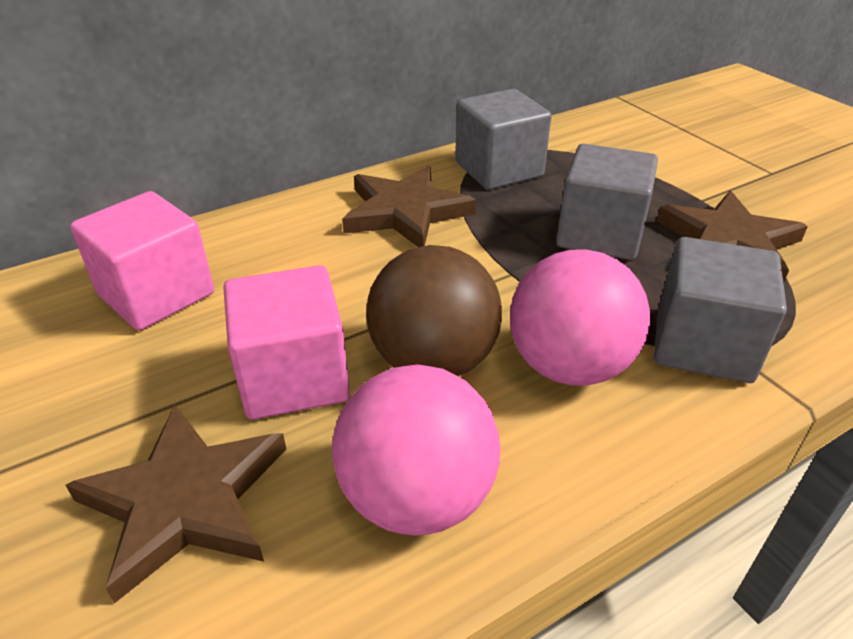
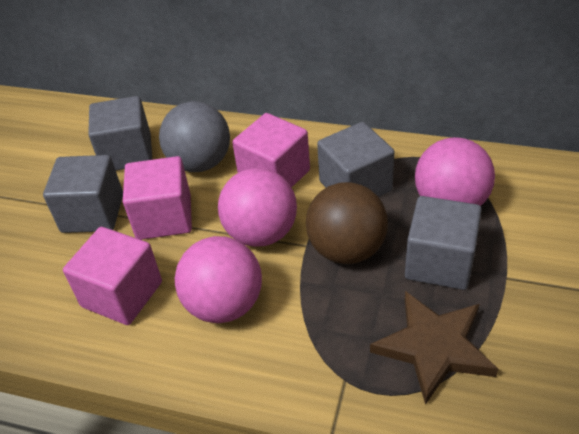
brown star: 3 -> 1
grey ball: 0 -> 1
grey cube: 3 -> 4
pink ball: 2 -> 3
pink cube: 2 -> 3

